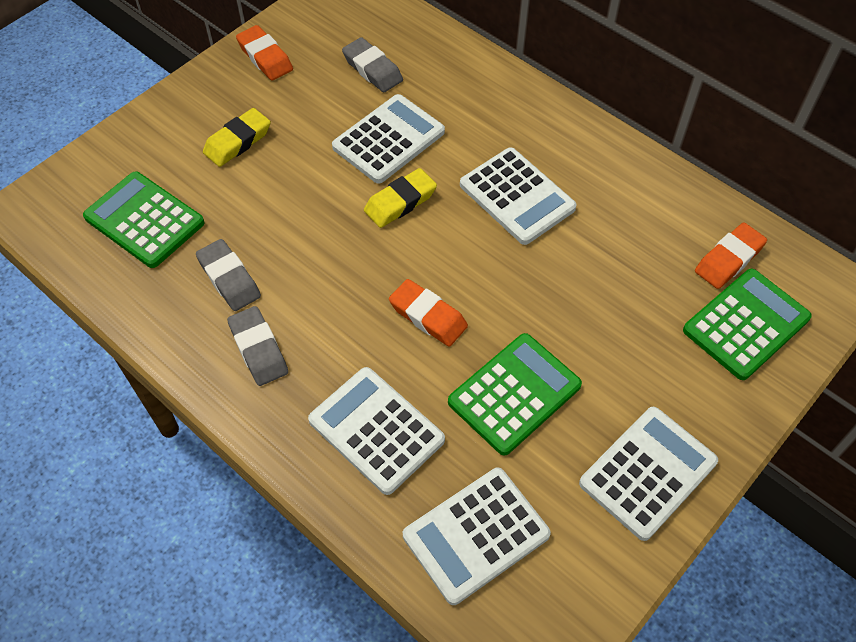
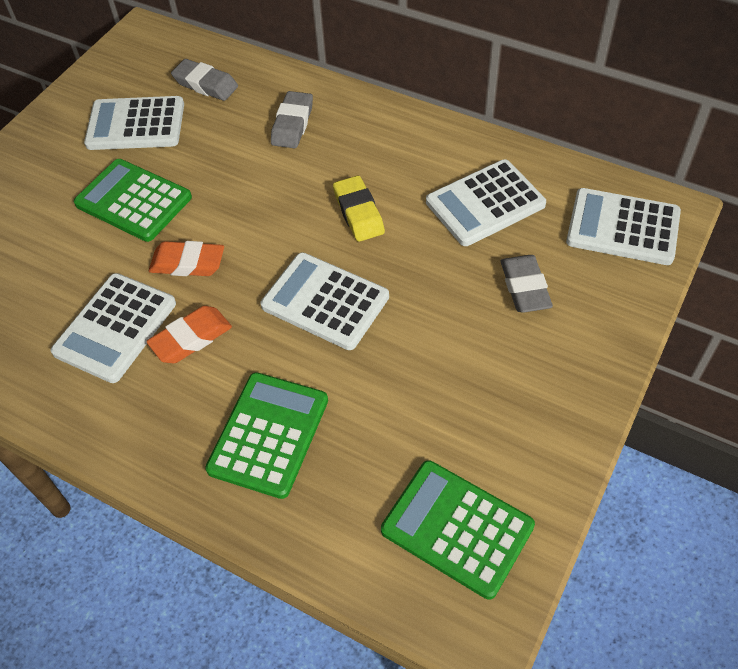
orange eraser: 3 -> 2
yellow eraser: 2 -> 1

